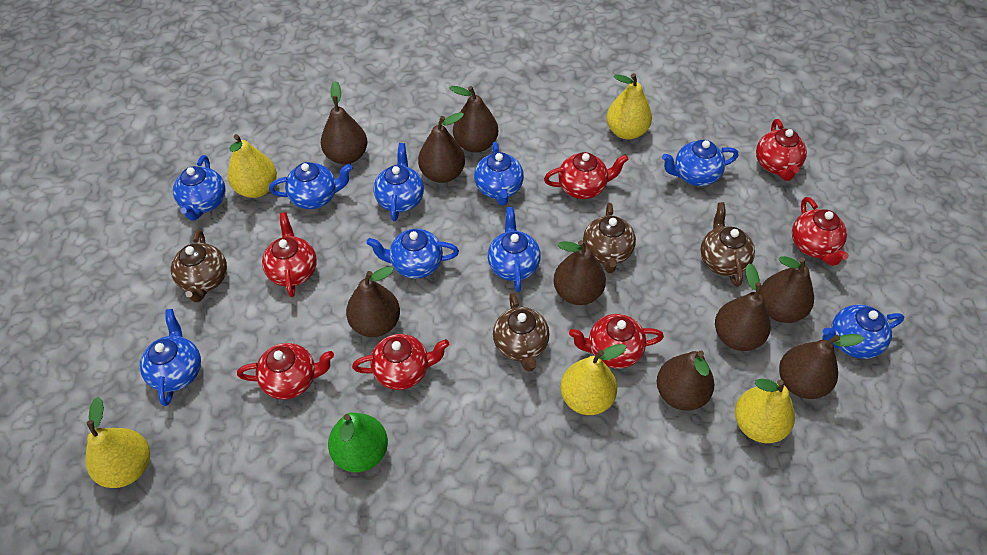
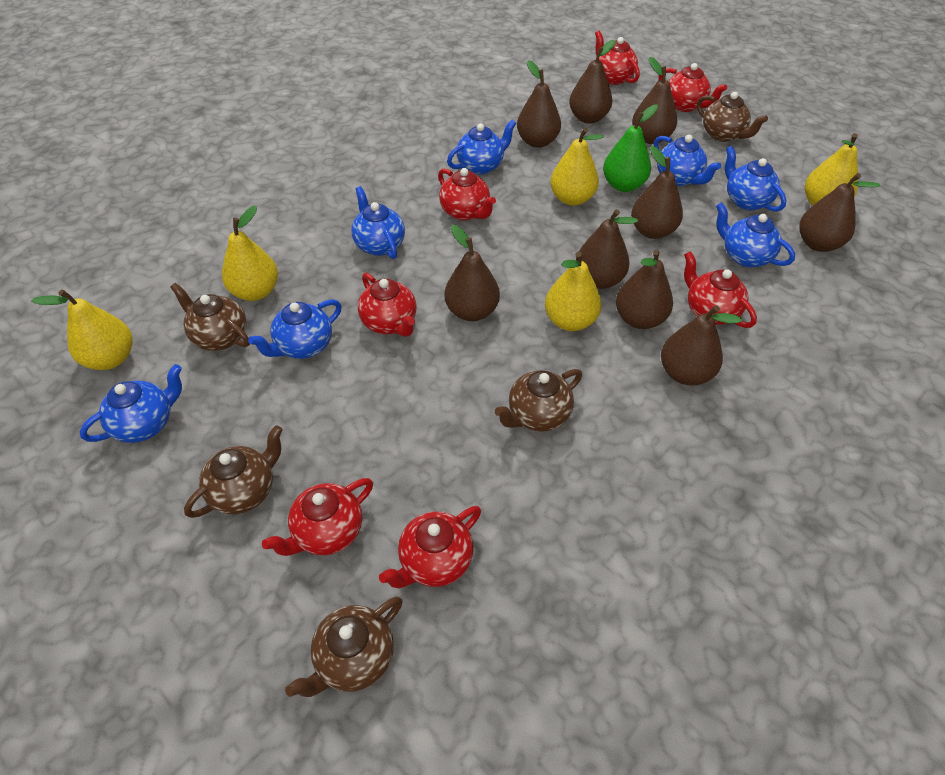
blue teapot: 9 -> 7
brown teapot: 4 -> 5

